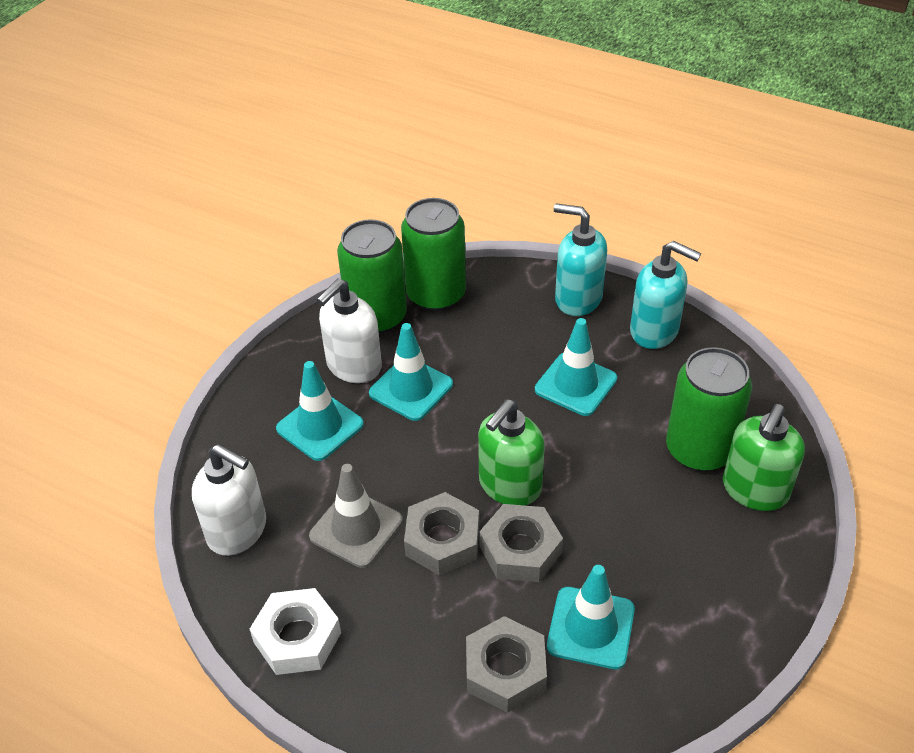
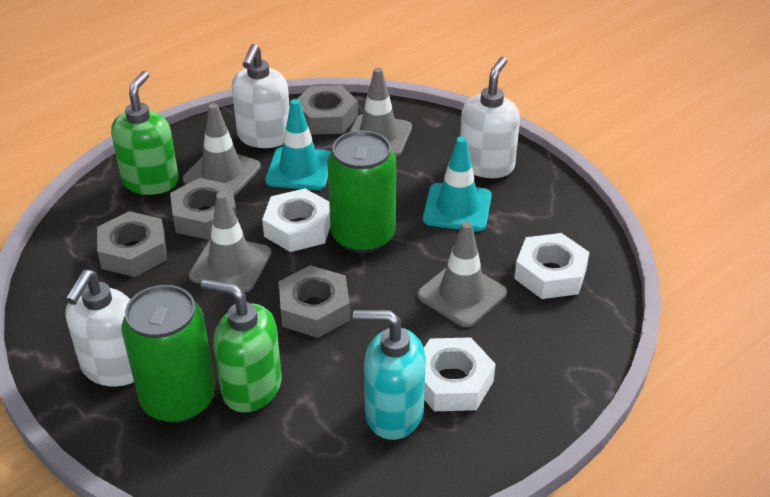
green can: 3 -> 2
grey nut: 3 -> 4
grey traffic cone: 1 -> 4
turquoise soap dispenser: 2 -> 1
turquoise traffic cone: 4 -> 2
white nut: 1 -> 3
white soap dispenser: 2 -> 3

